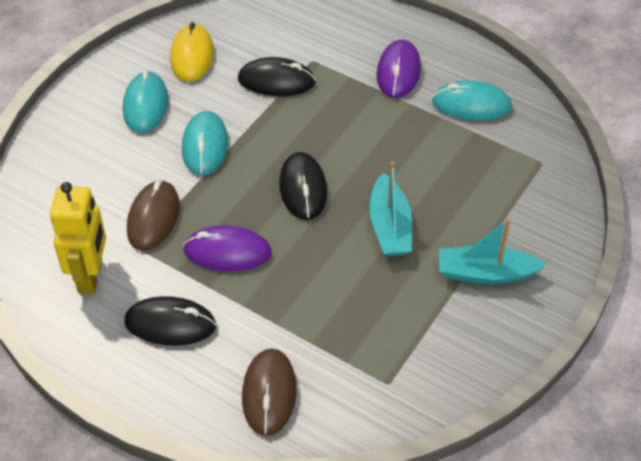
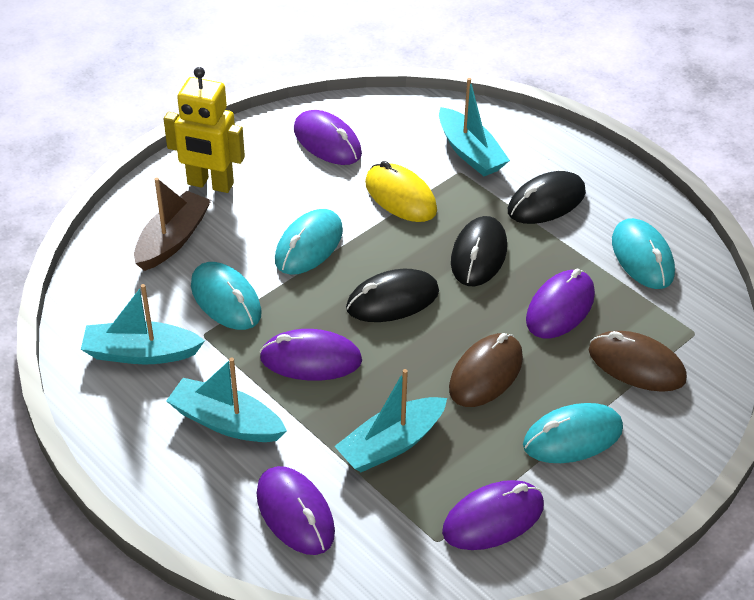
brown boat: 0 -> 1
purple mouse: 2 -> 5
turquoise boat: 2 -> 4
turquoise mouse: 3 -> 4

